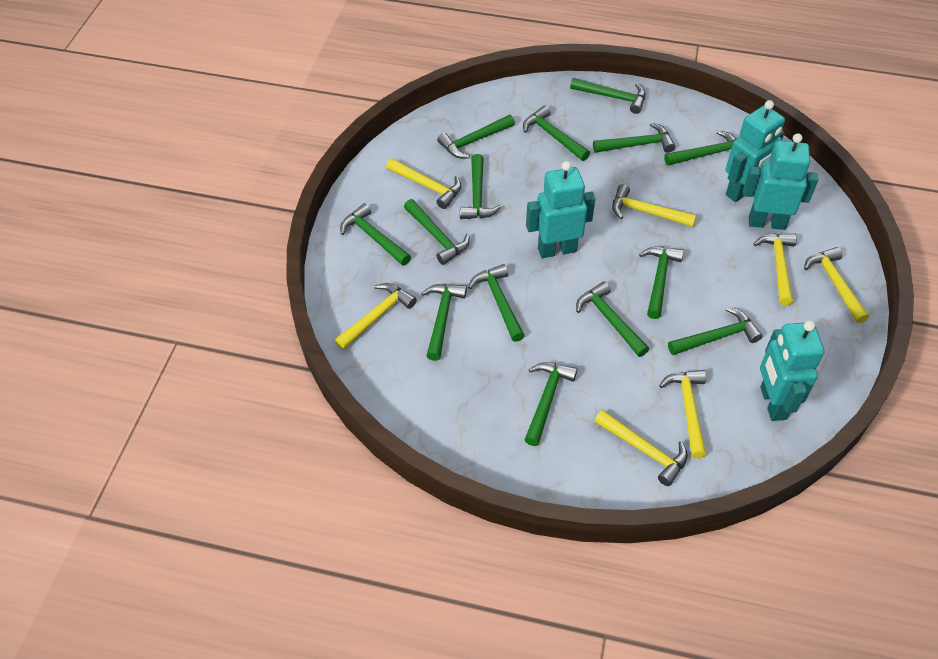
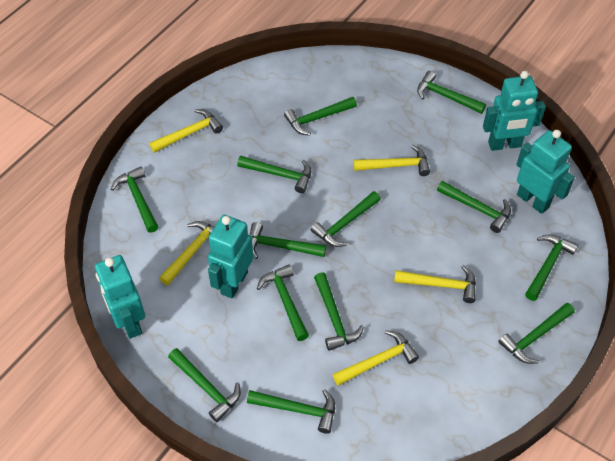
green hammer: 14 -> 13
yellow hammer: 7 -> 5

